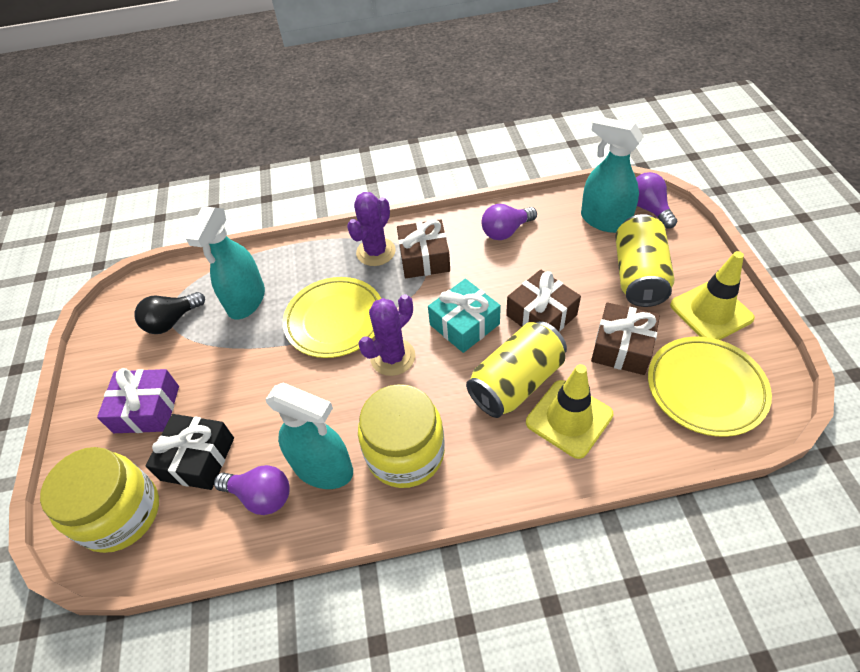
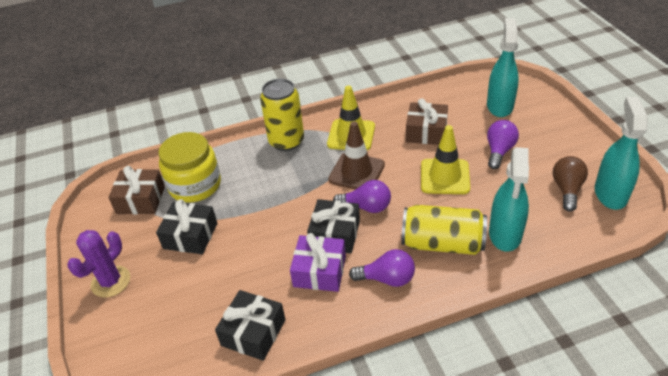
black gift: 1 -> 3
black light bulb: 1 -> 0
brown gift: 3 -> 2
brown light bulb: 0 -> 1
brown traffic cone: 0 -> 1
purple cactus: 2 -> 1
turquoise gift: 1 -> 0
yellow jar: 2 -> 1
yellow plate: 2 -> 0

